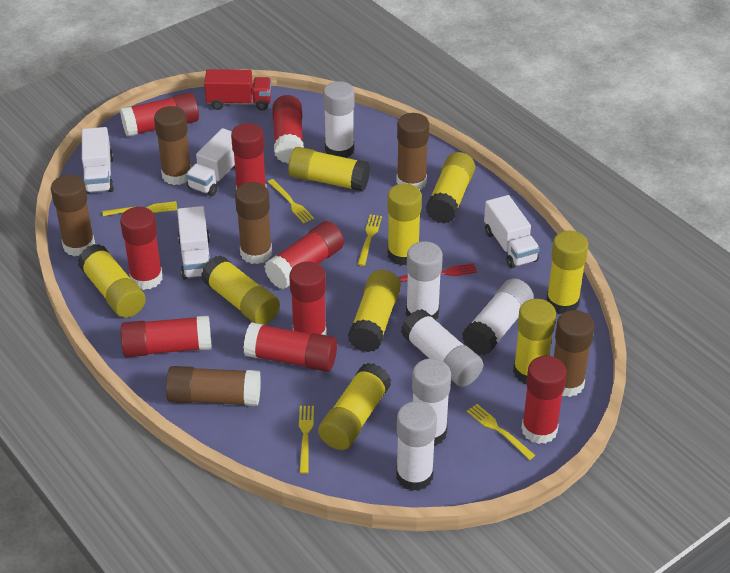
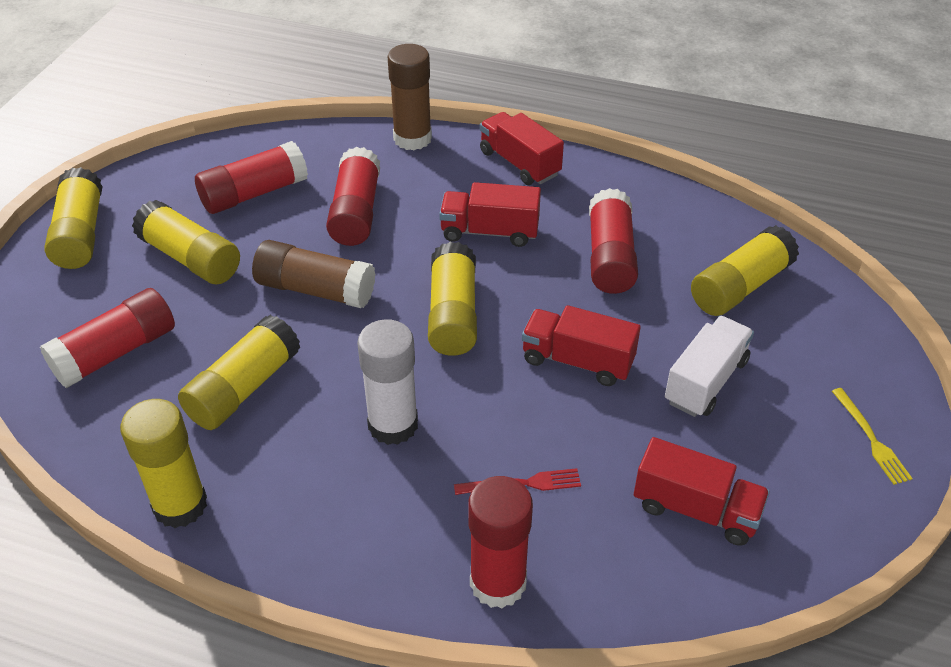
brown glue stick: 6 -> 2
red glue stick: 9 -> 5
red truck: 1 -> 4
white glue stick: 6 -> 1
white truck: 4 -> 1
yellow fork: 5 -> 1
yellow glue stick: 9 -> 6

